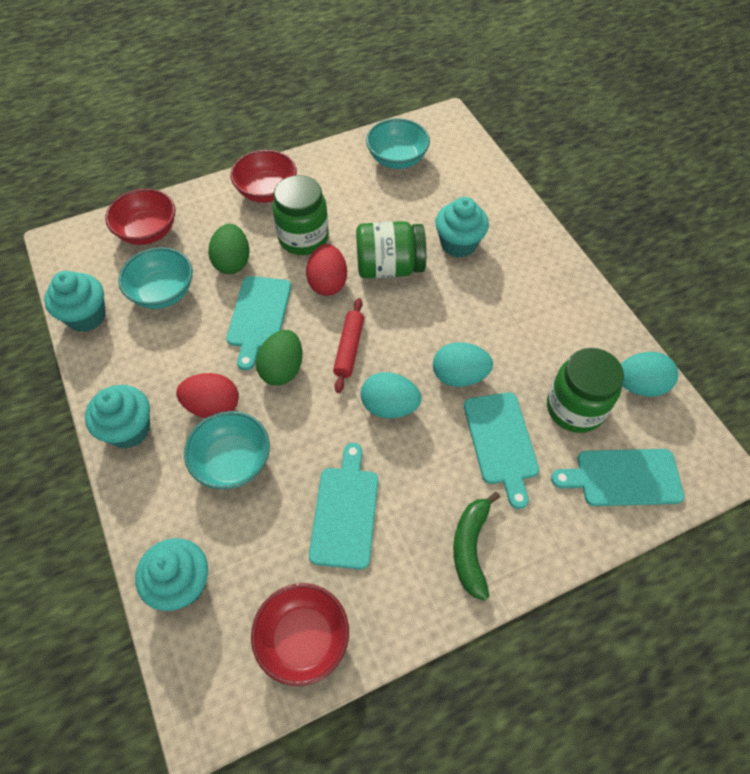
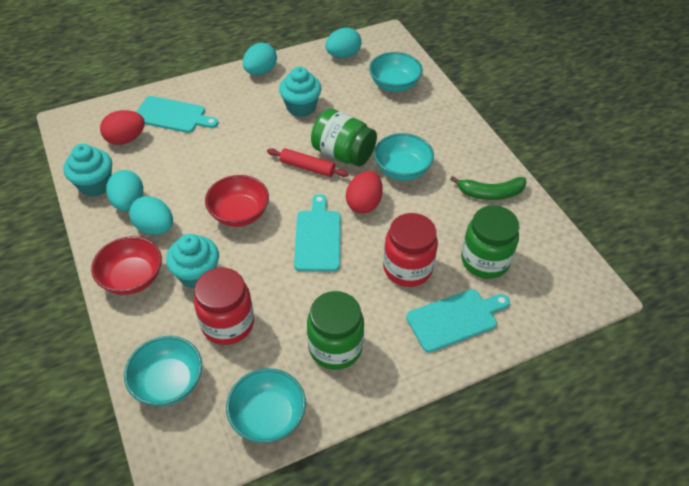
green egg: 2 -> 0
red bowl: 3 -> 2
red jar: 0 -> 2
turquoise bowl: 3 -> 4
turquoise cupcake: 4 -> 3
turquoise cutting board: 4 -> 3
turquoise egg: 3 -> 4

